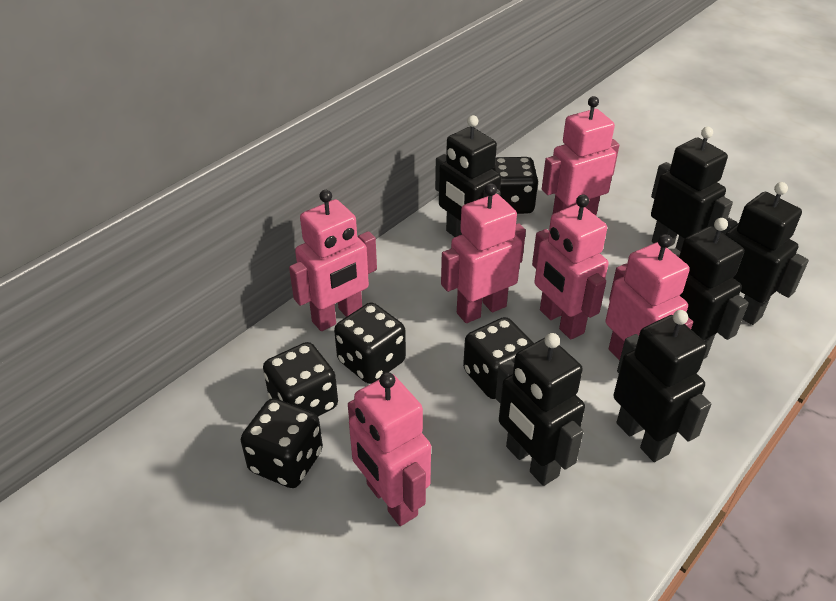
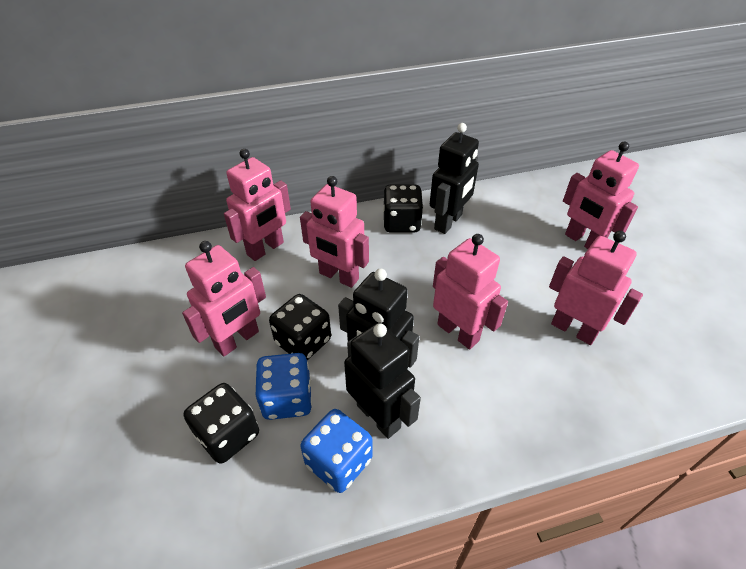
black dice: 5 -> 3
black robot: 6 -> 3
blue dice: 0 -> 2

